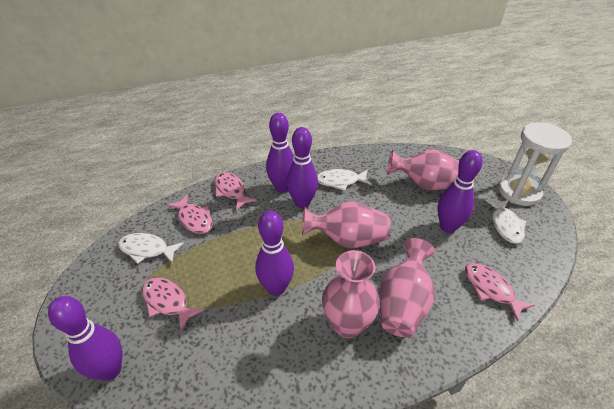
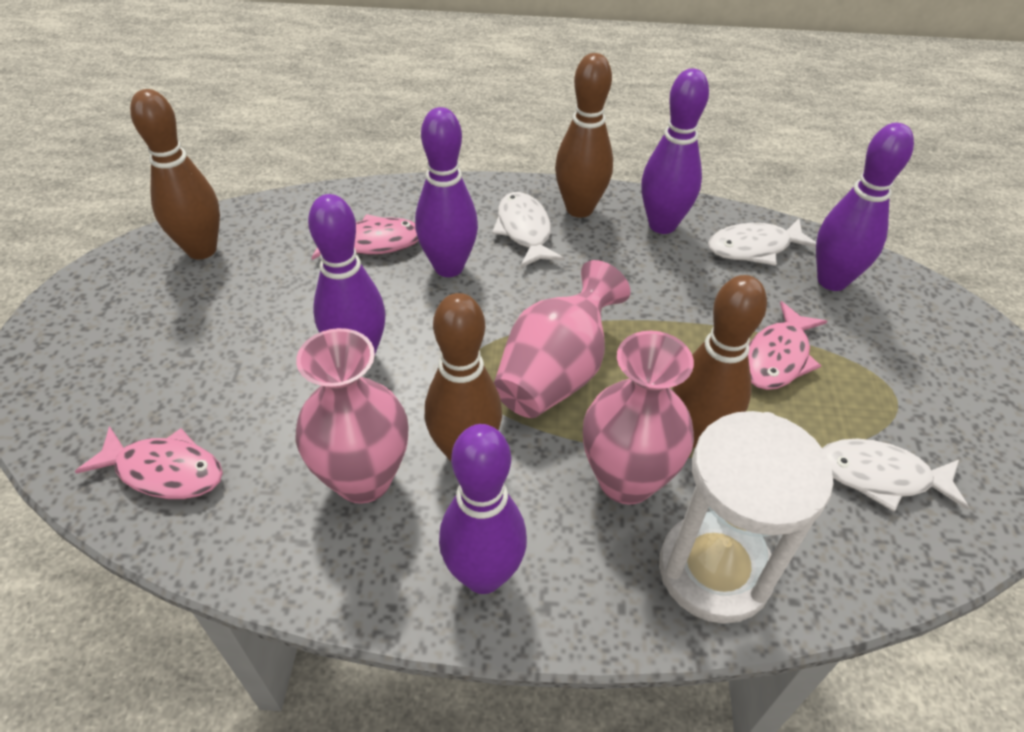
brown bowling pin: 0 -> 4
pink fish: 4 -> 3
pink vase: 4 -> 3

